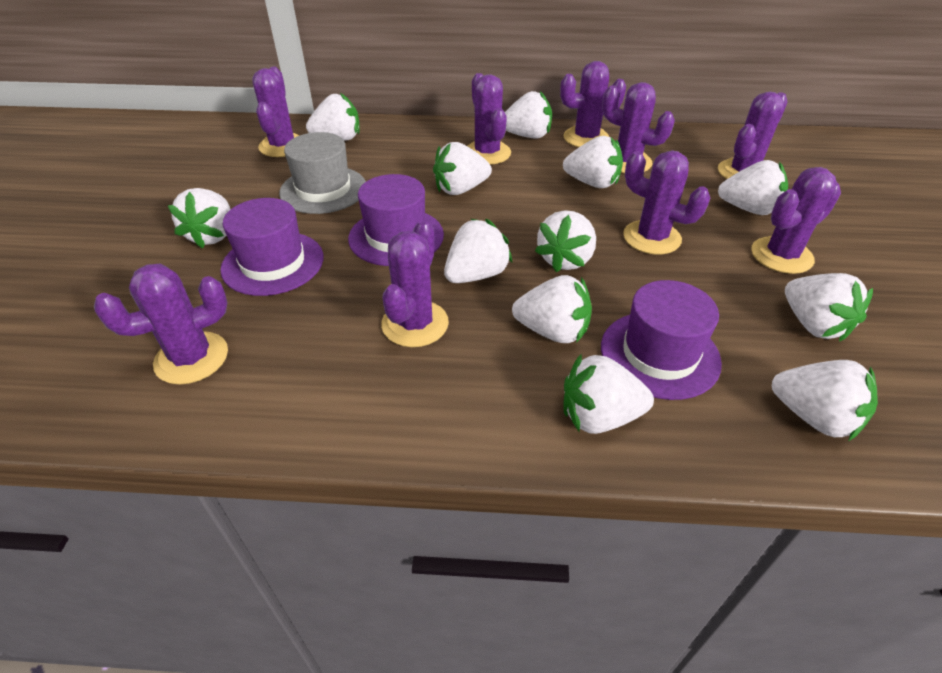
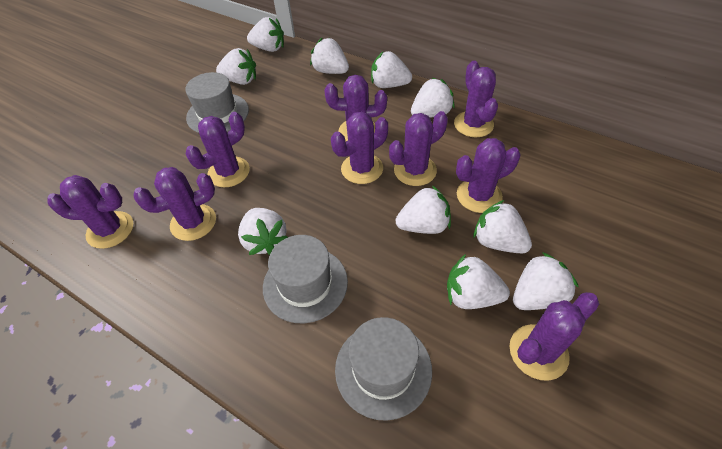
grey hat: 1 -> 3
purple hat: 3 -> 0
white strawberry: 12 -> 10

